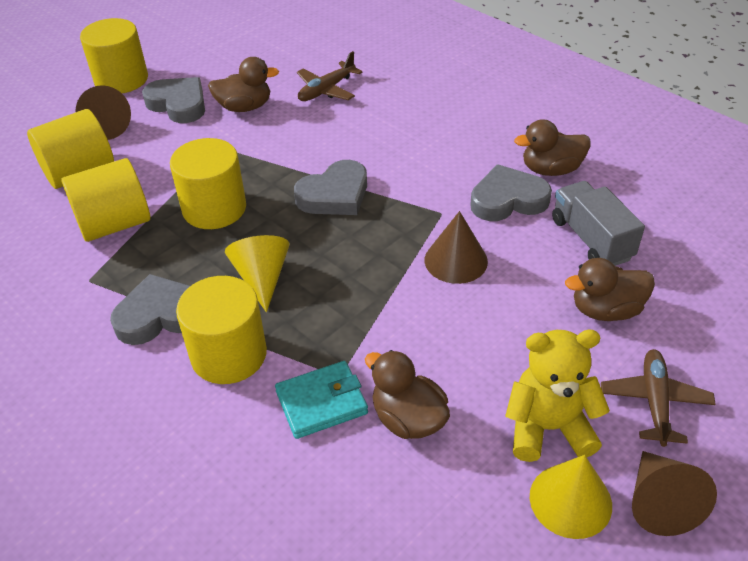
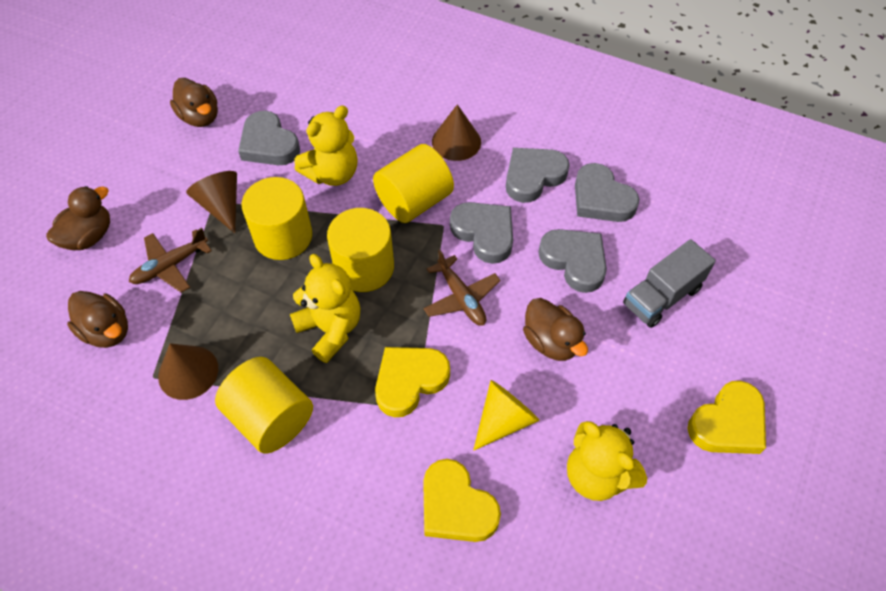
grey heart: 4 -> 5
turquoise wallet: 1 -> 0
yellow cone: 2 -> 1
yellow cylinder: 5 -> 4
yellow heart: 0 -> 3
yellow teddy bear: 1 -> 3

